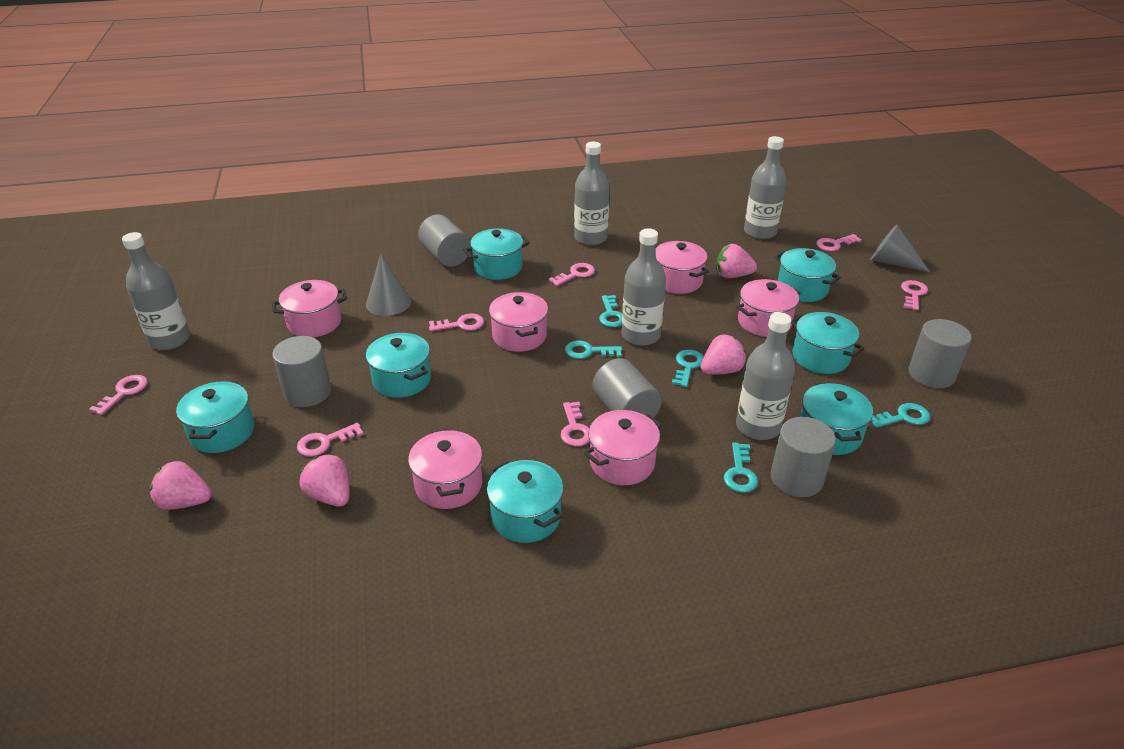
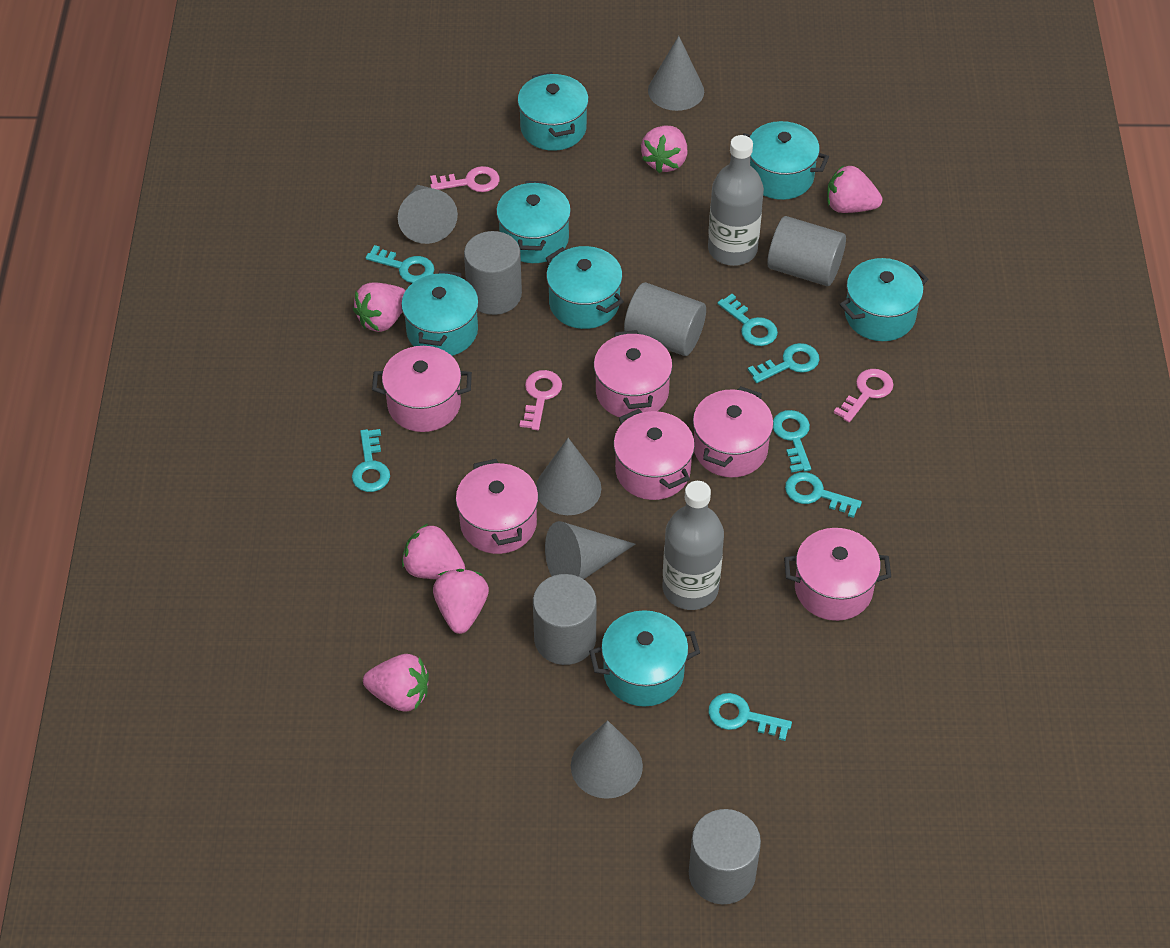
grey bottle: 5 -> 2
grey cone: 2 -> 5
pink key: 7 -> 3
pink strawberry: 4 -> 6
turquoise key: 5 -> 7

